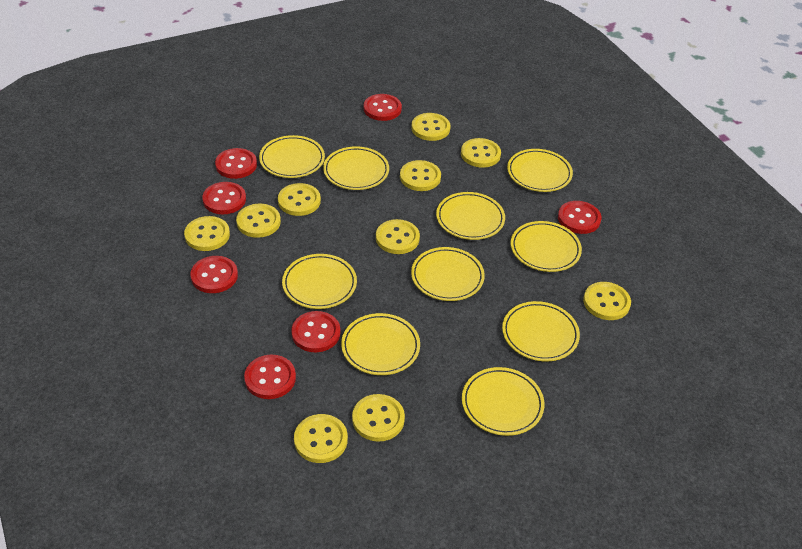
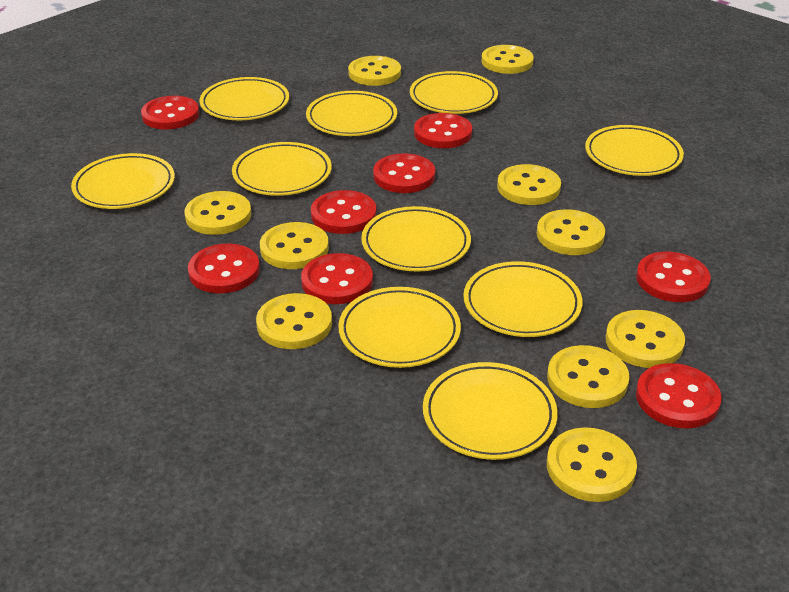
red button: 7 -> 8

